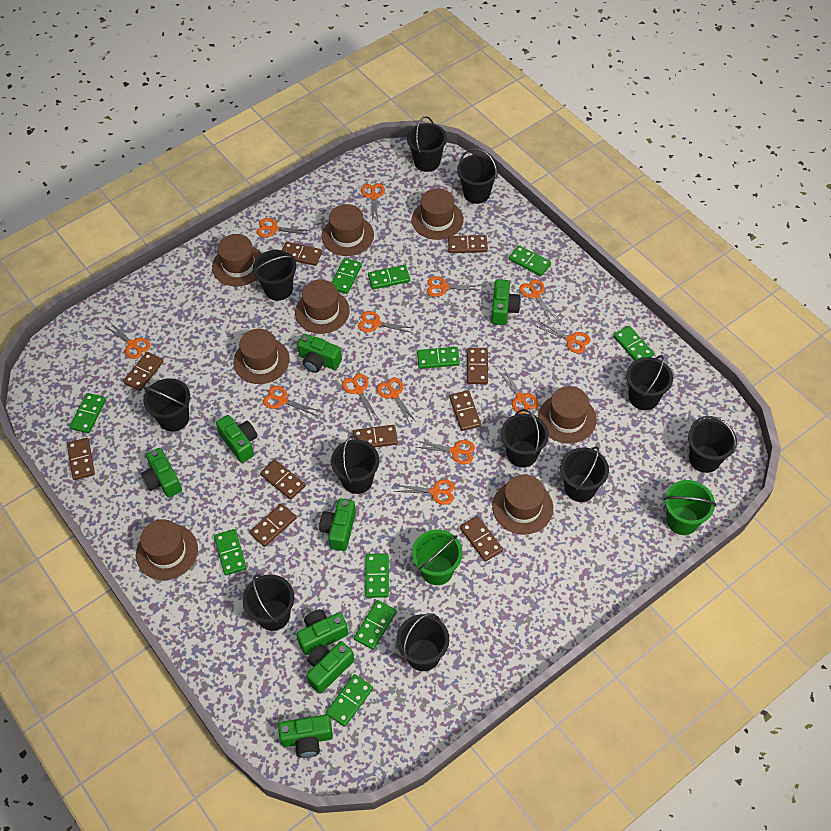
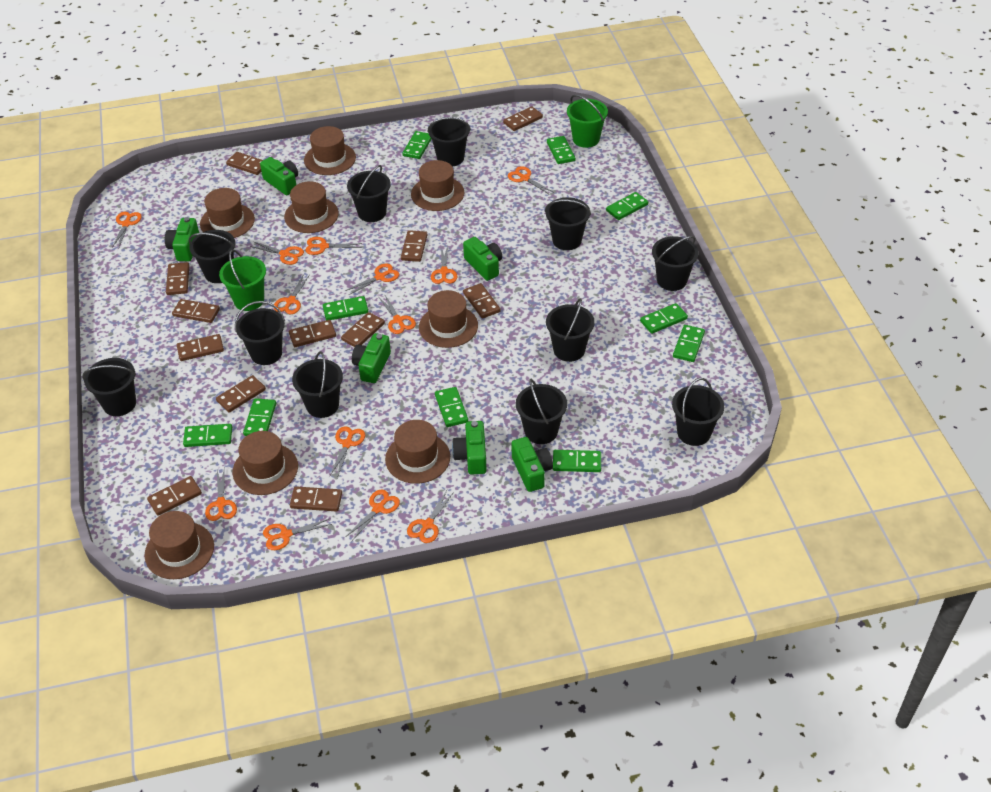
brown domino: 10 -> 12
green camera: 8 -> 6

